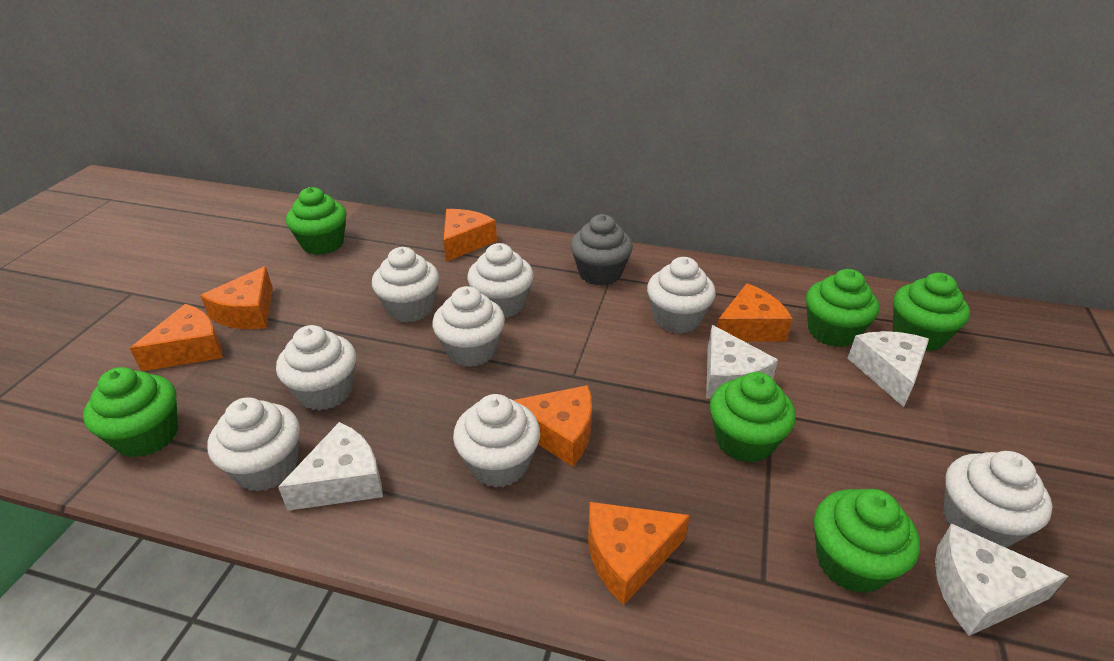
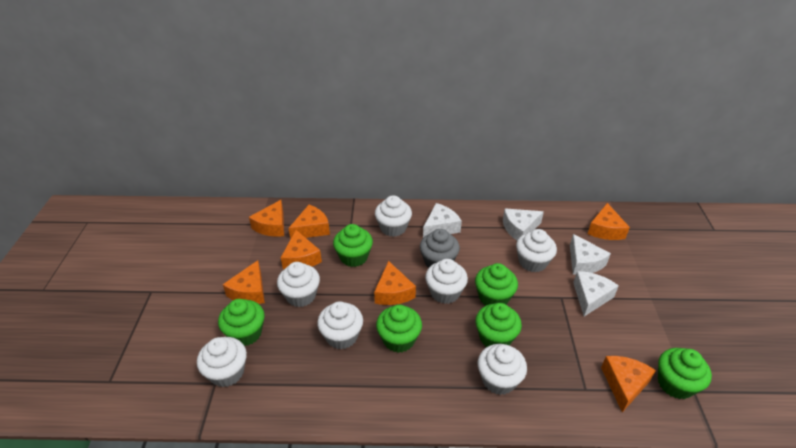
orange cheese: 6 -> 7
white cupcake: 8 -> 7

